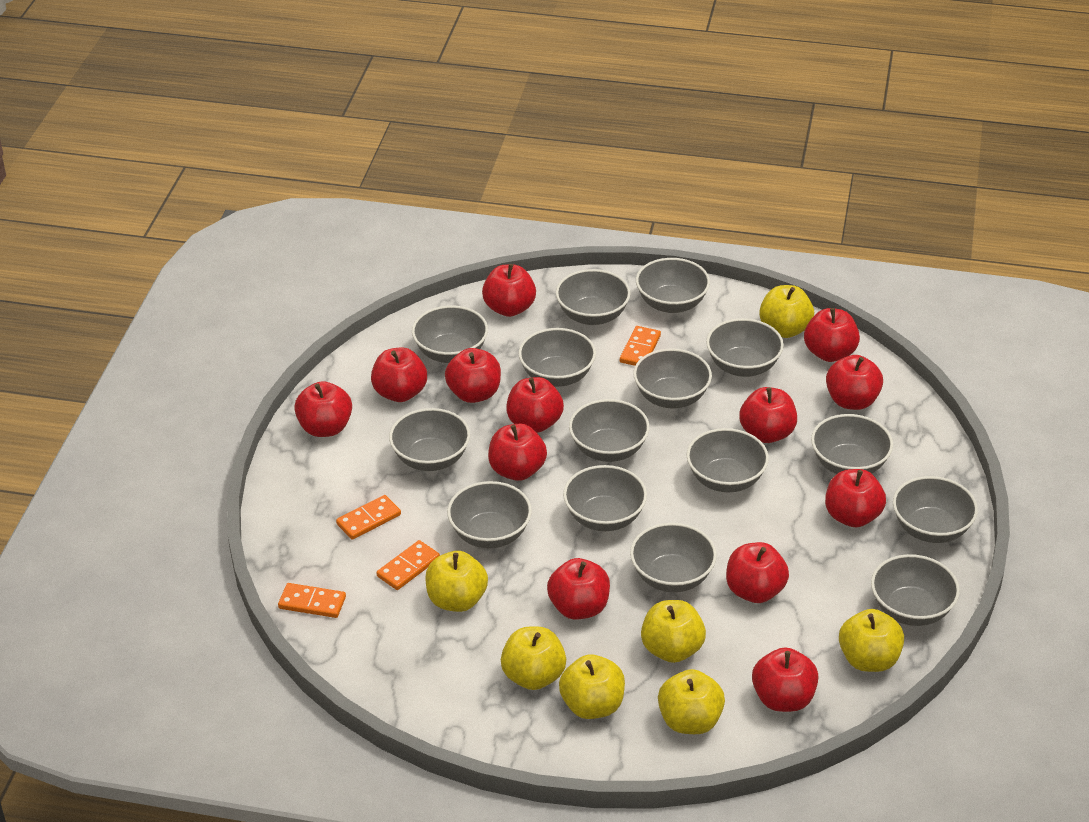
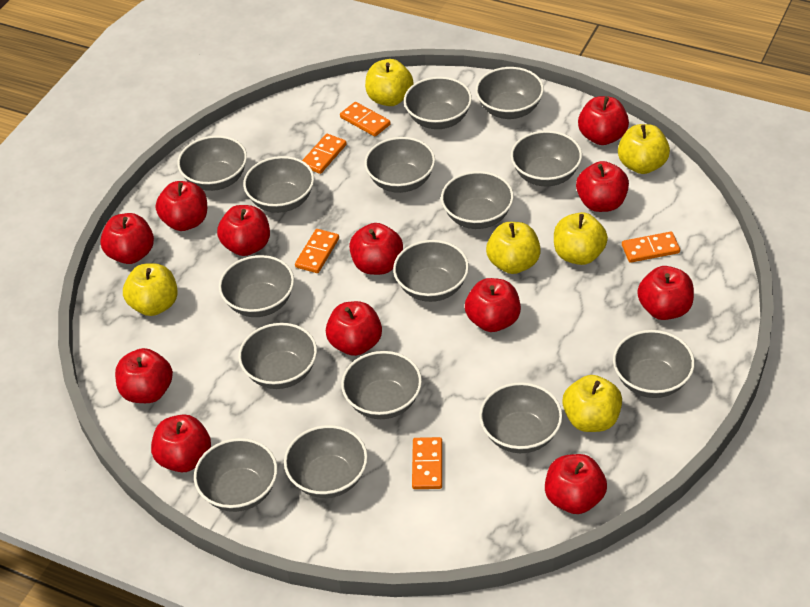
orange domino: 4 -> 5
red apple: 13 -> 12
yellow apple: 7 -> 6

